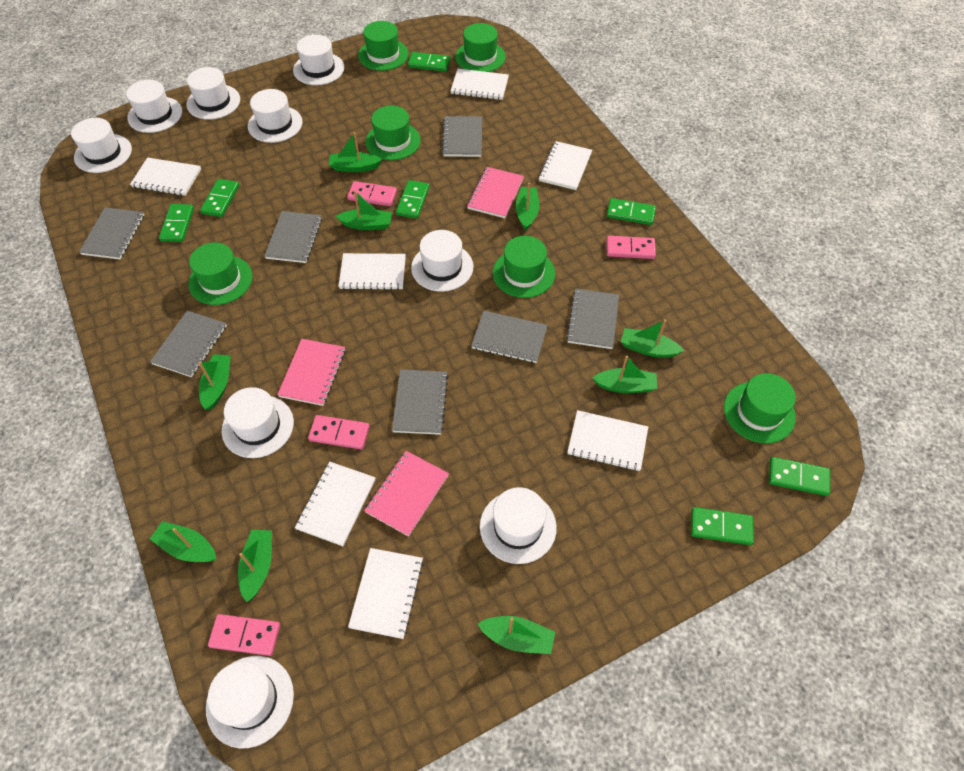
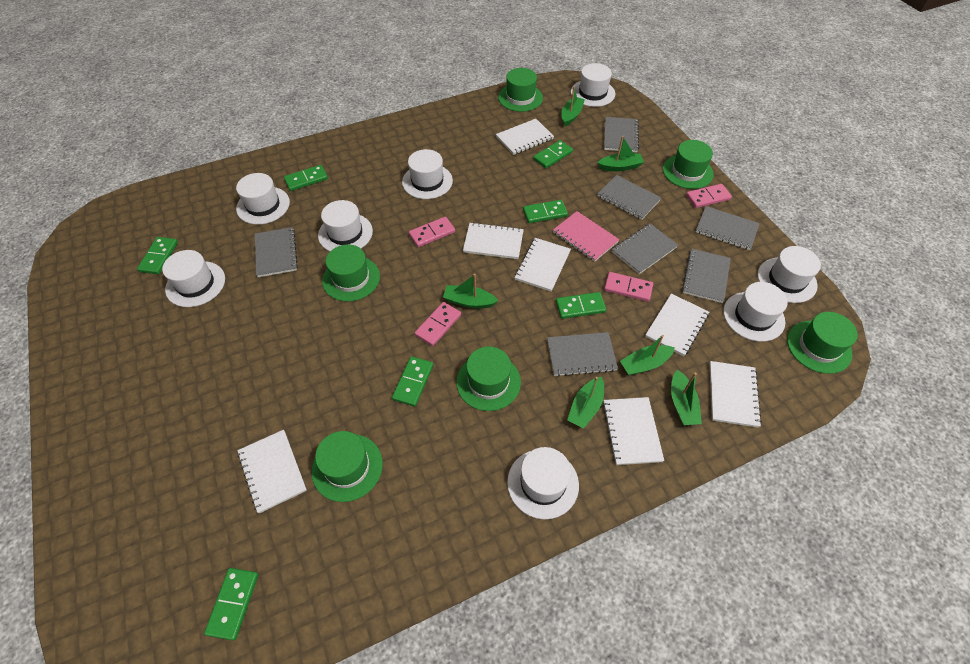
green boat: 9 -> 6
pink notebook: 3 -> 1
white hat: 9 -> 8

